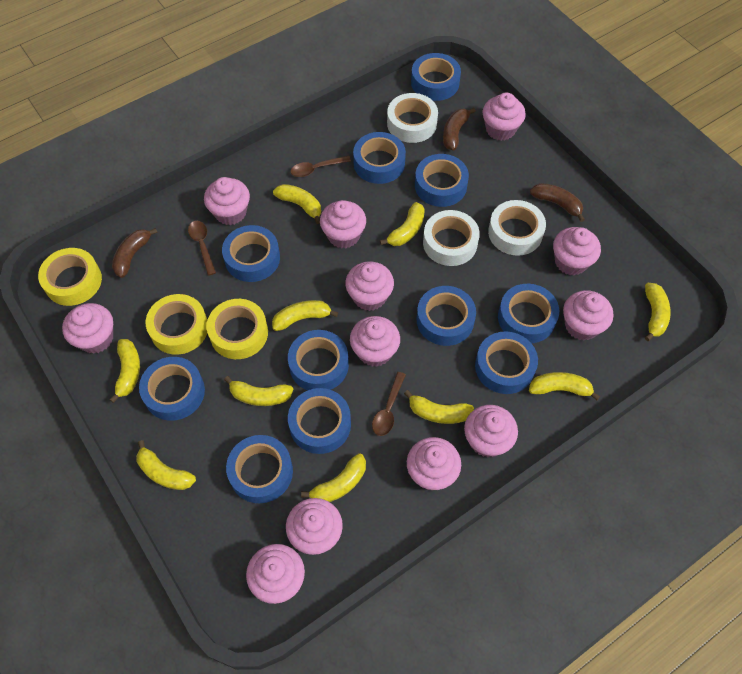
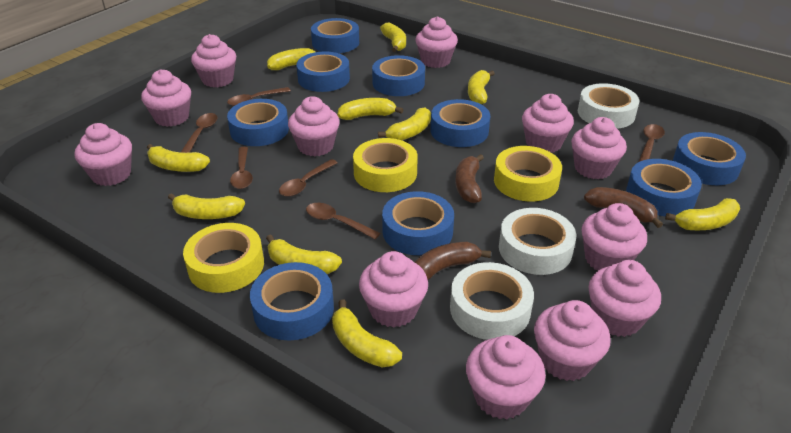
blue tape: 11 -> 9
brown spoon: 3 -> 6

